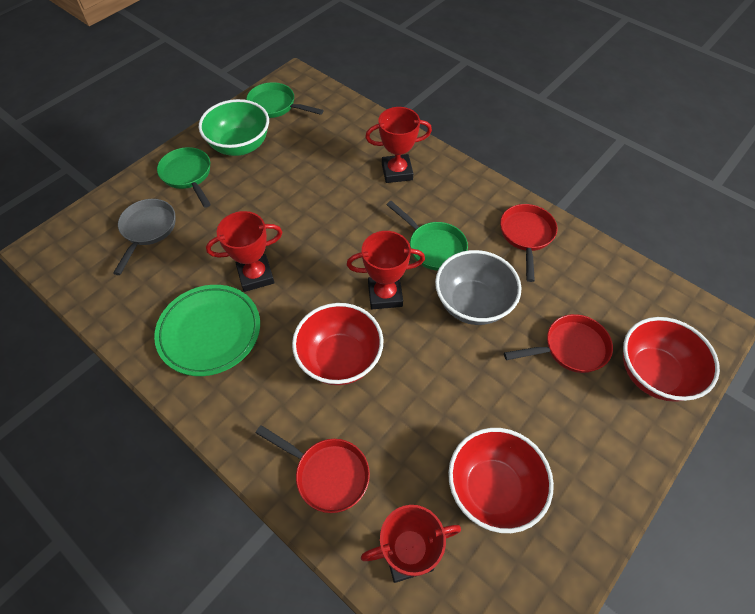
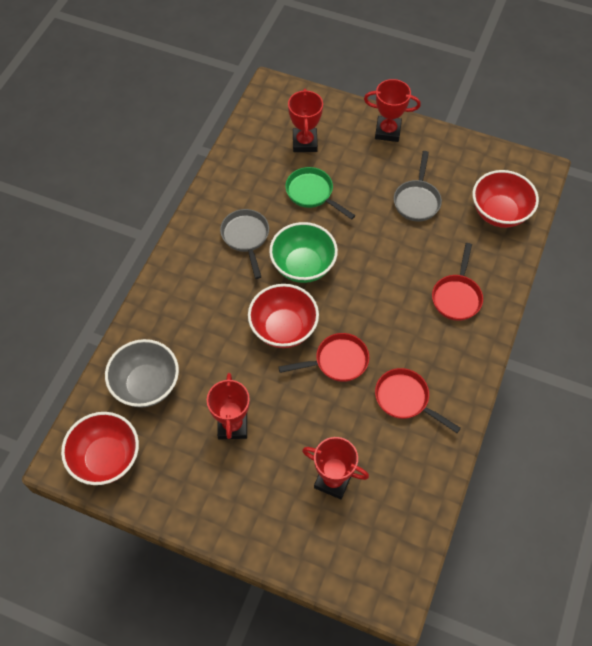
green pan: 3 -> 1
green plate: 1 -> 0
grey pan: 1 -> 2

